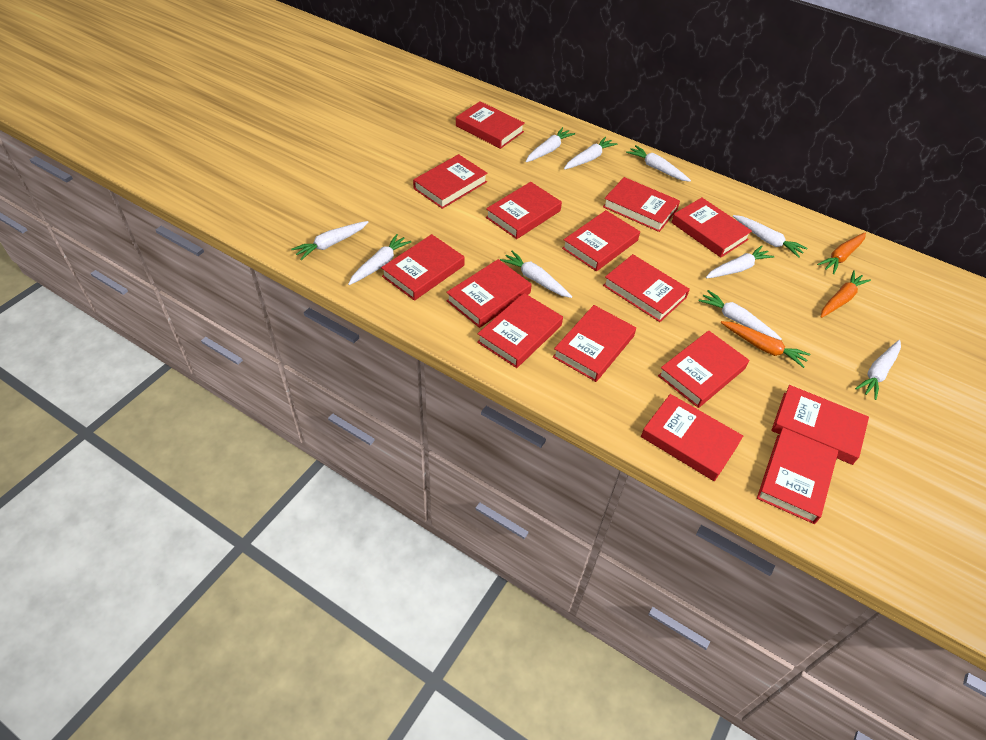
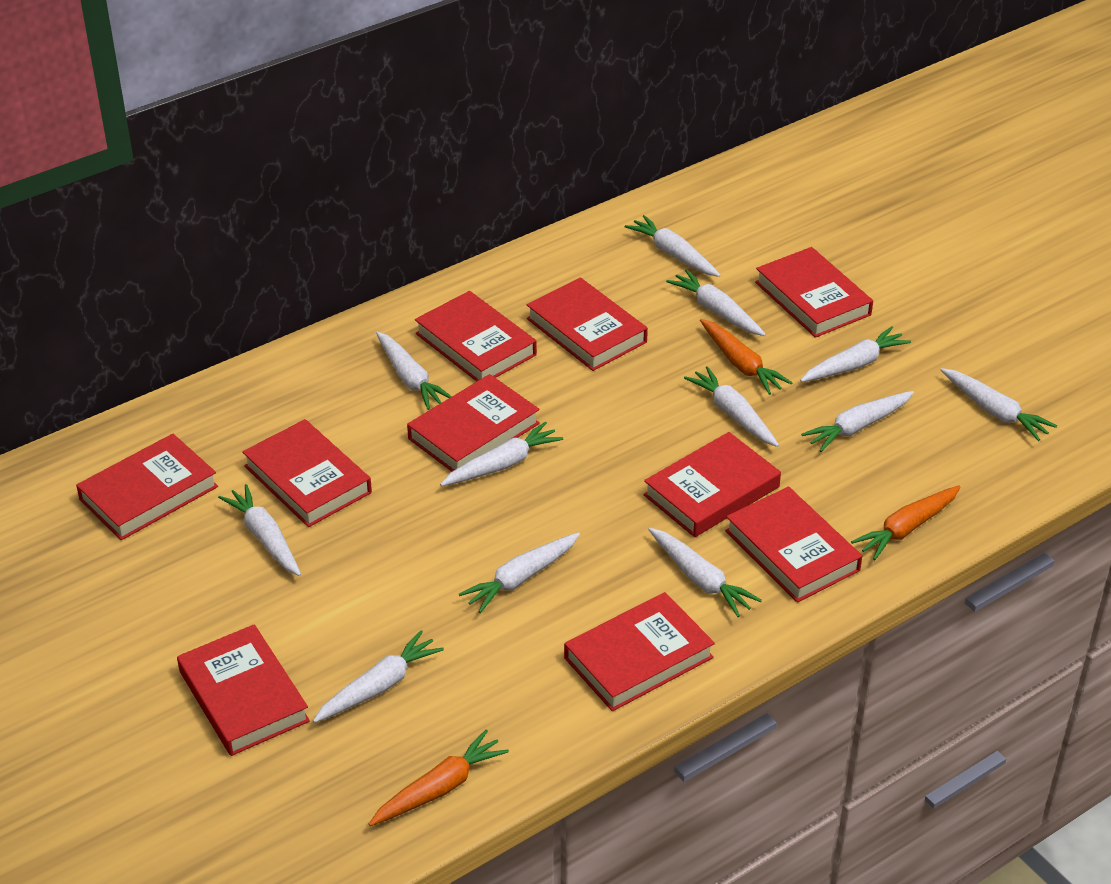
red book: 15 -> 10
white carrot: 10 -> 12

